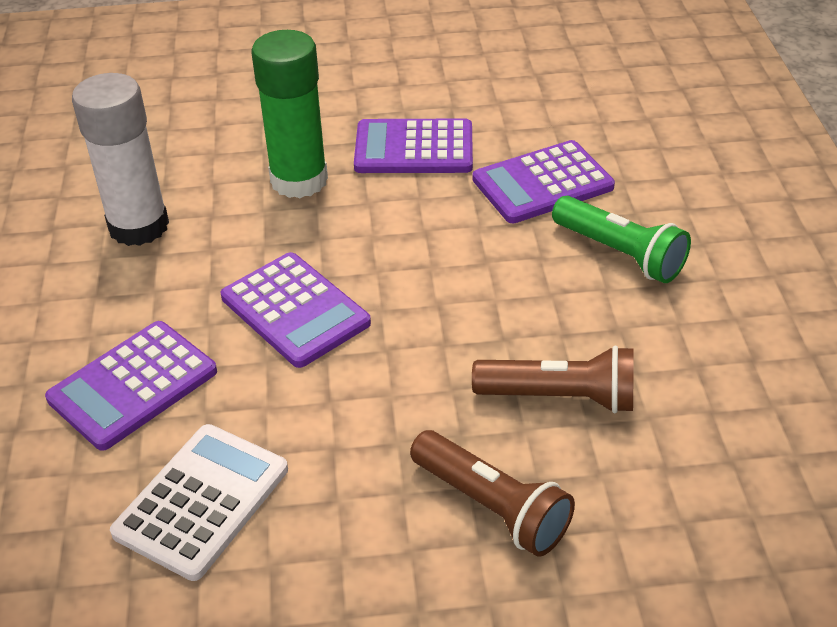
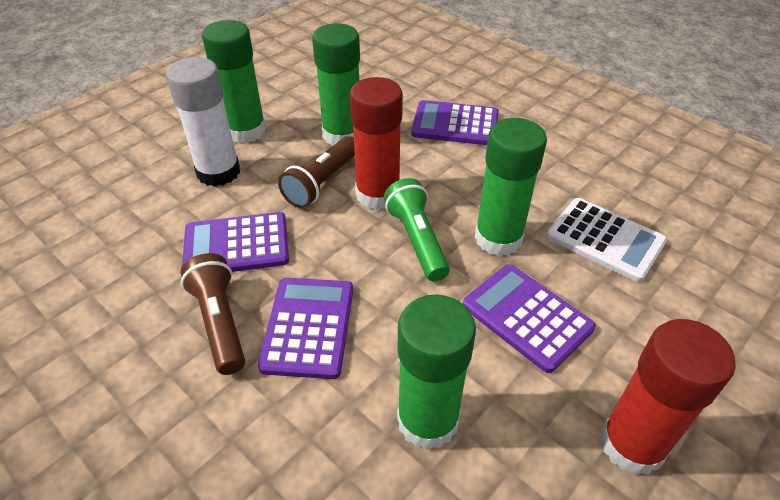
green glue stick: 1 -> 4
red glue stick: 0 -> 2

